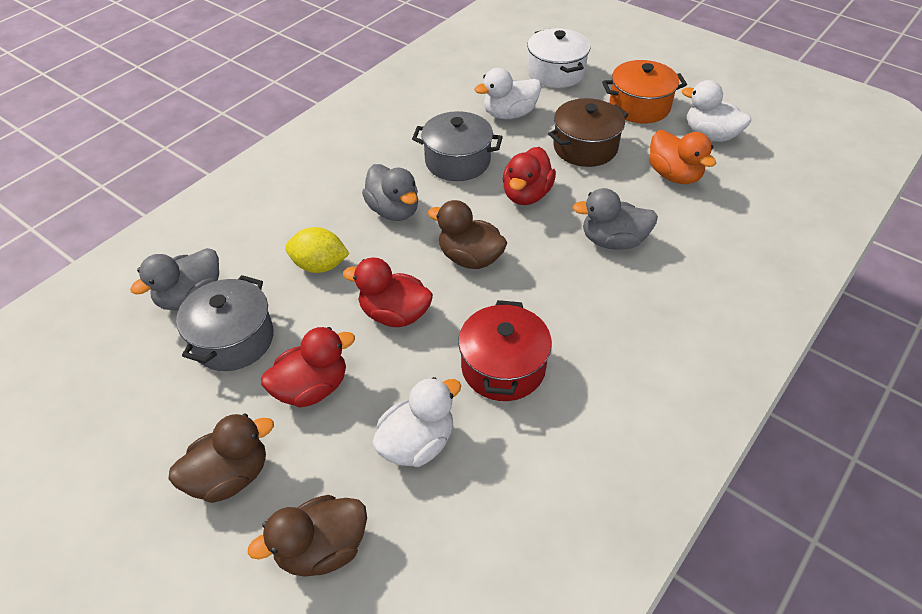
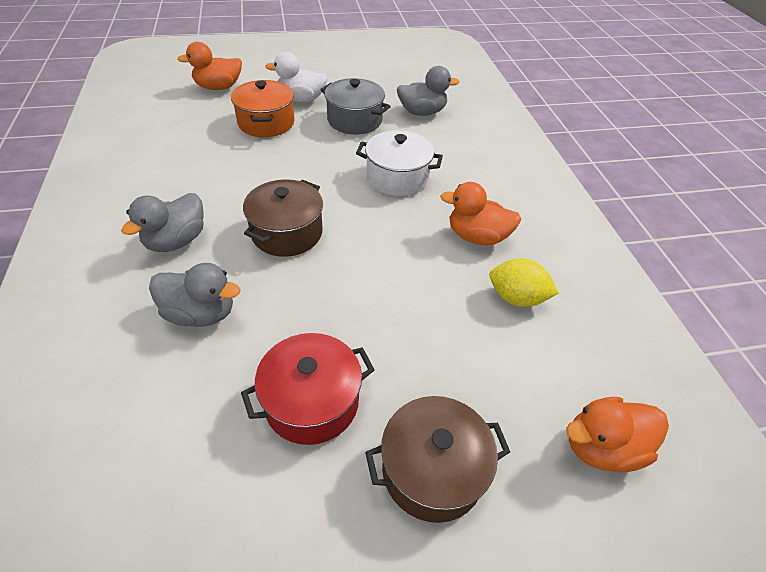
brown duck: 3 -> 0
brown pot: 1 -> 2
grey pot: 2 -> 1
orange duck: 1 -> 3
red duck: 3 -> 0
white duck: 3 -> 1

